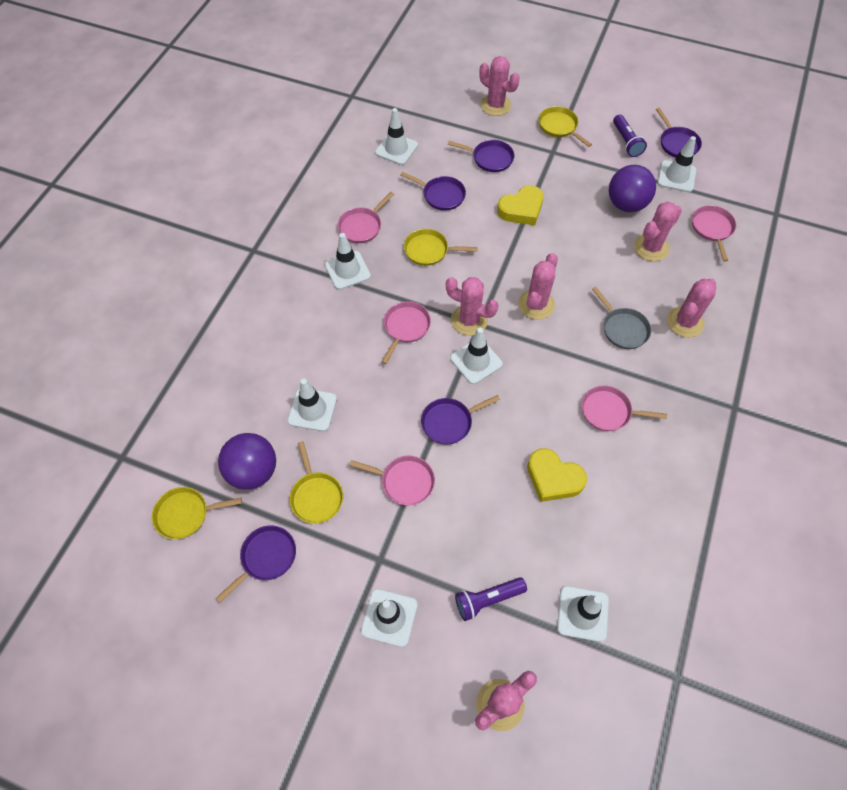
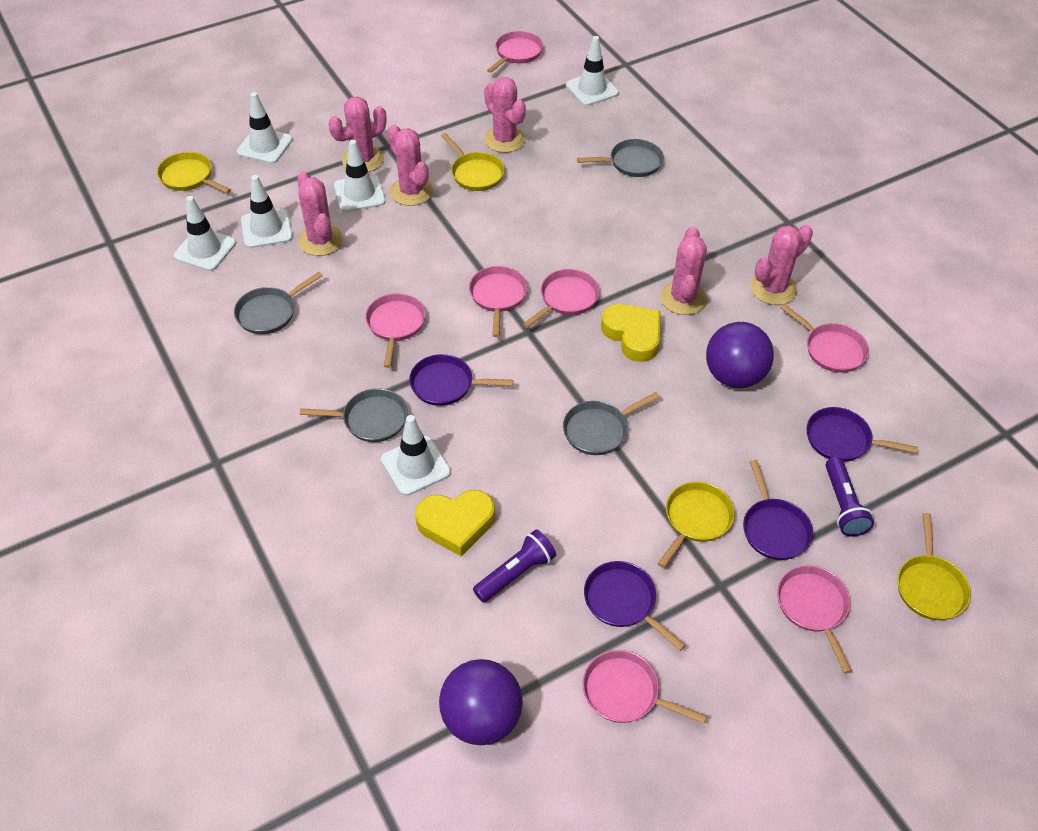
grey pan: 1 -> 4
pink pan: 5 -> 7
purple pan: 5 -> 4
white traffic cone: 7 -> 6

